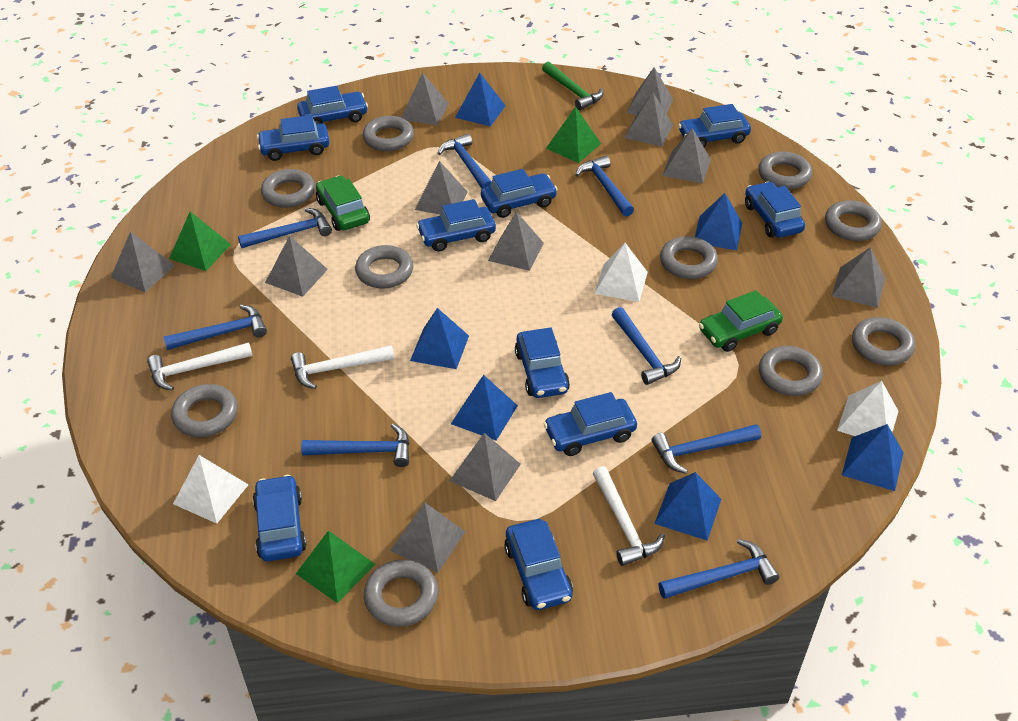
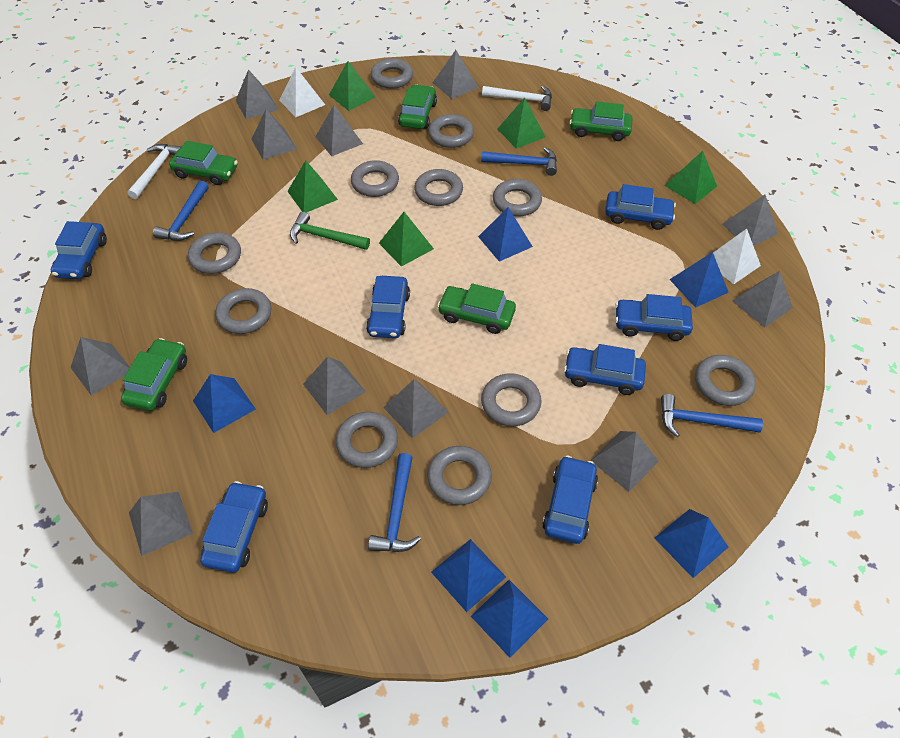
blue car: 10 -> 7
blue hammer: 8 -> 4
green car: 2 -> 5
green pyramid: 3 -> 5
grey ring: 10 -> 11
white hammer: 3 -> 2
white pyramid: 3 -> 2

